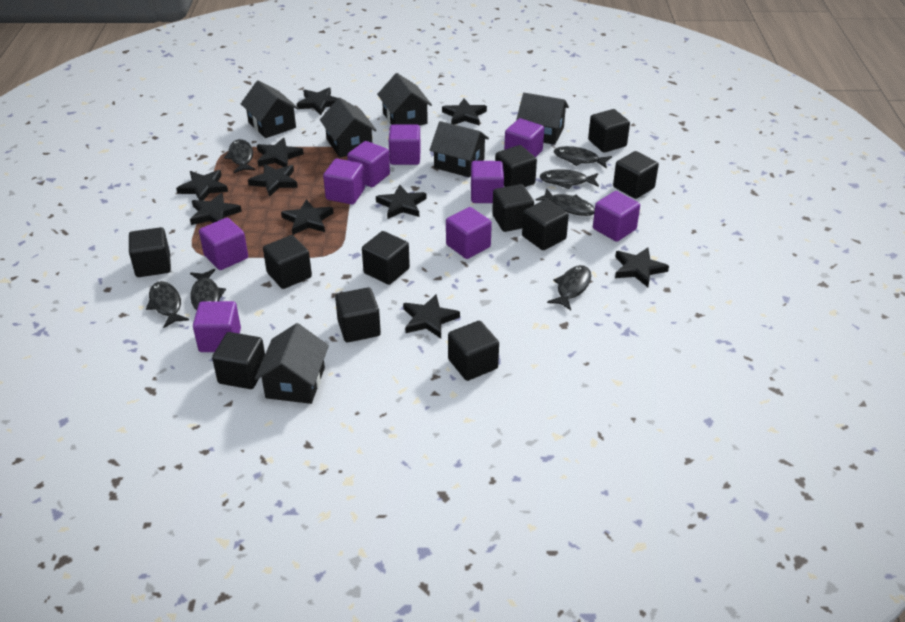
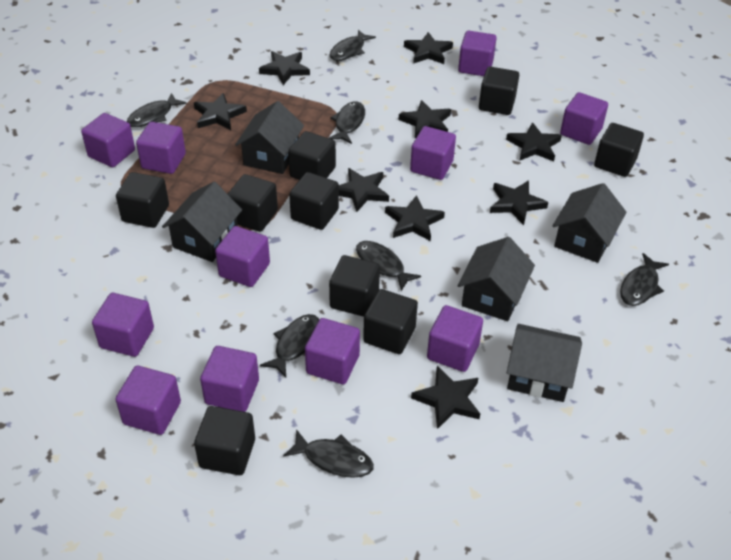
black cube: 11 -> 9
black house: 6 -> 5
black star: 10 -> 9
purple cube: 9 -> 11

